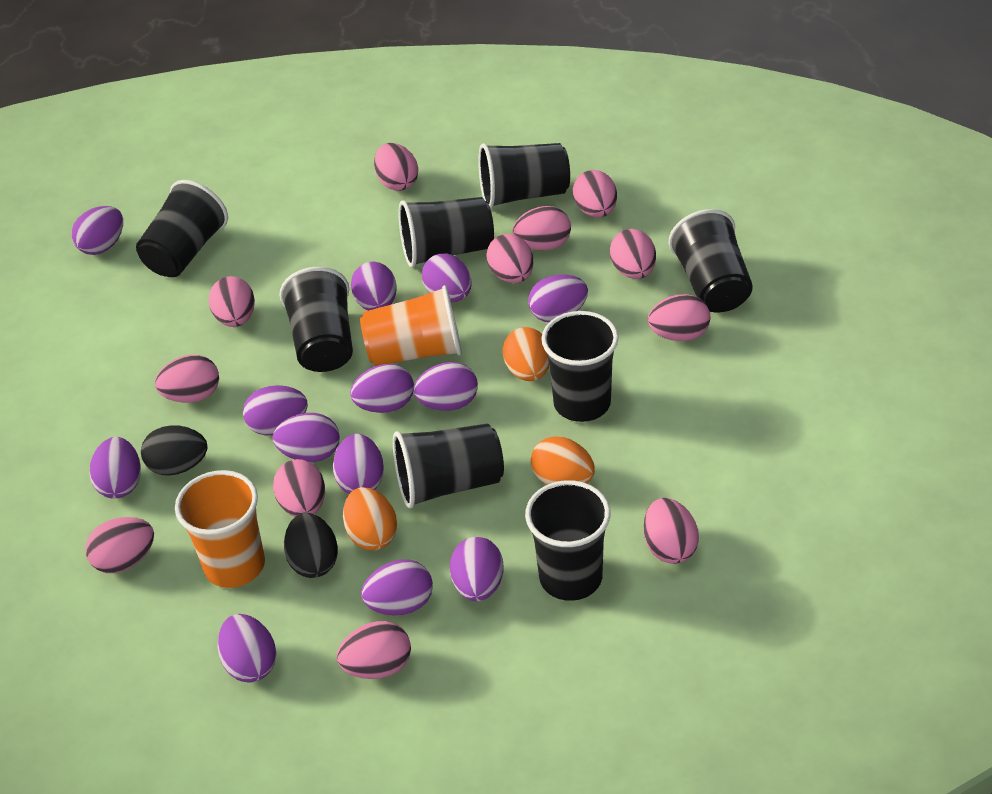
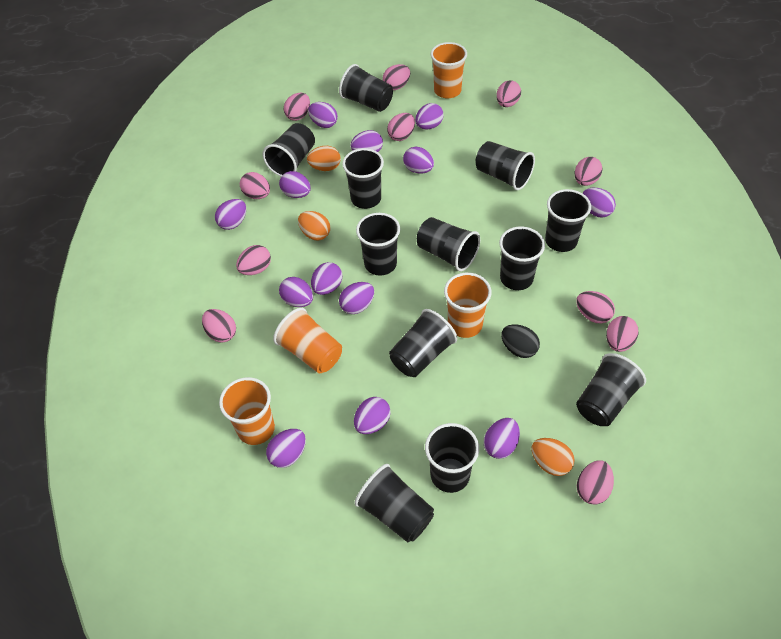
black cup: 8 -> 12
black egg: 2 -> 1
orange cup: 2 -> 4
pink egg: 12 -> 11

